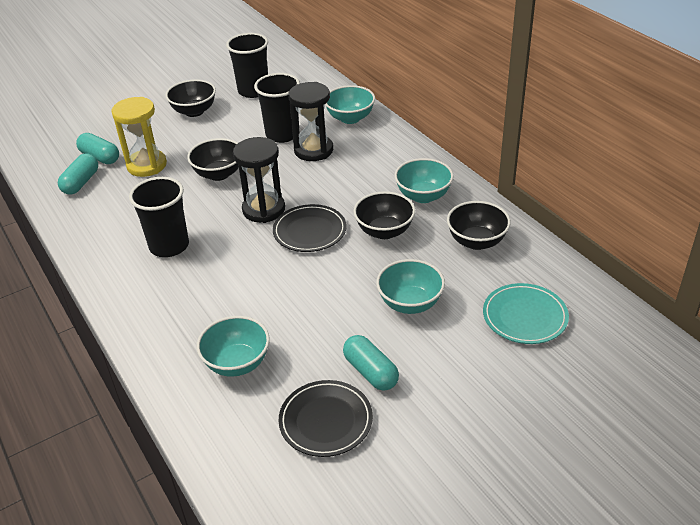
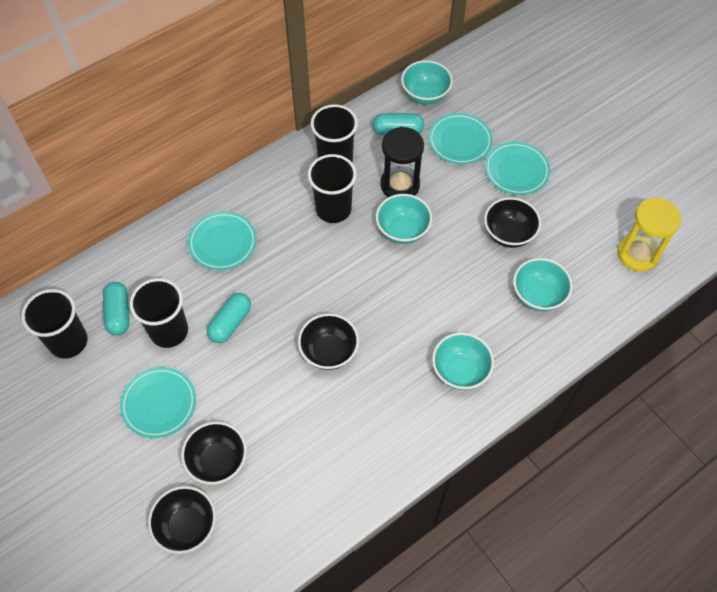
black cup: 3 -> 4
black hourglass: 2 -> 1
black plate: 2 -> 0
turquoise plate: 1 -> 4

